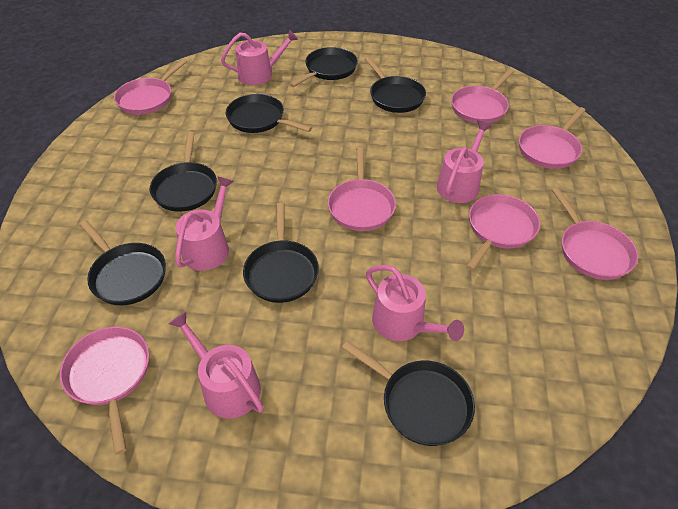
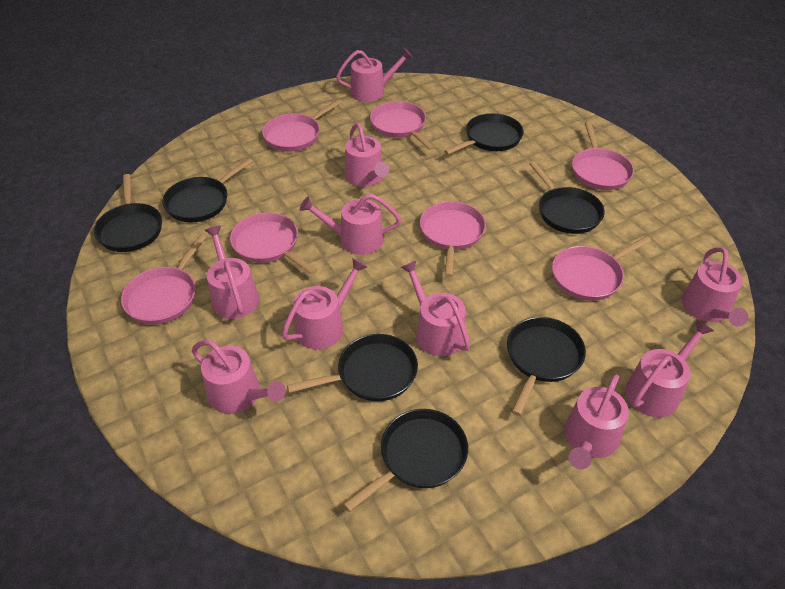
pink watering can: 5 -> 10

